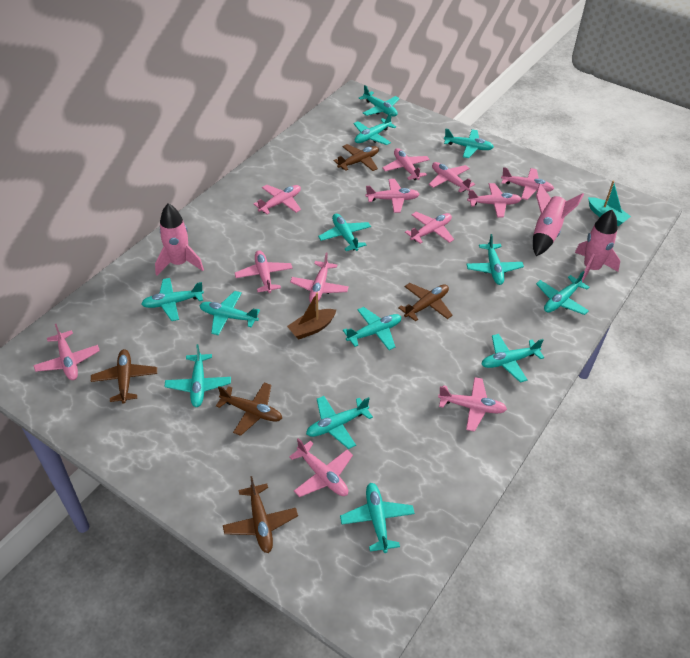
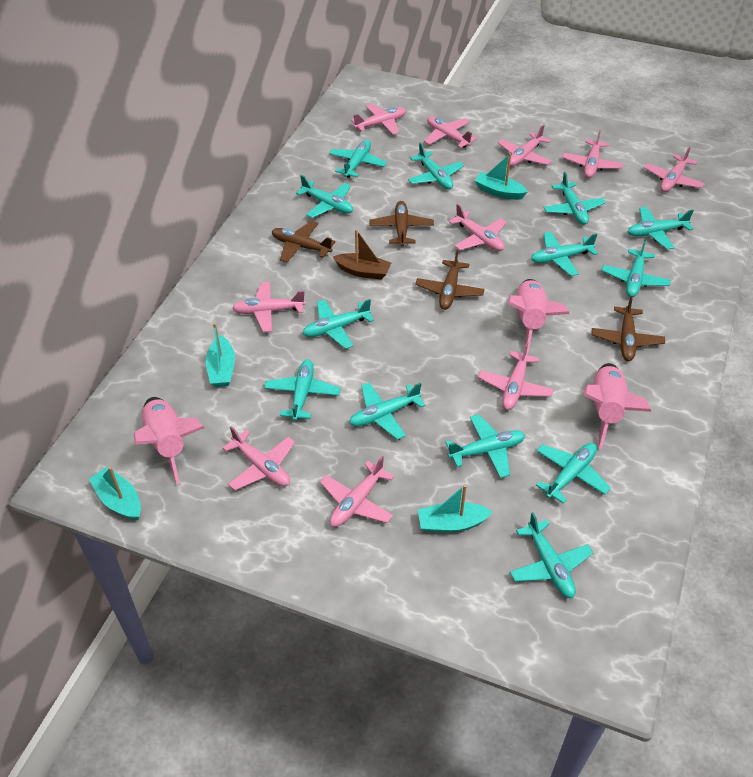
brown plane: 5 -> 4
pink plane: 12 -> 10
turquoise boat: 1 -> 4

